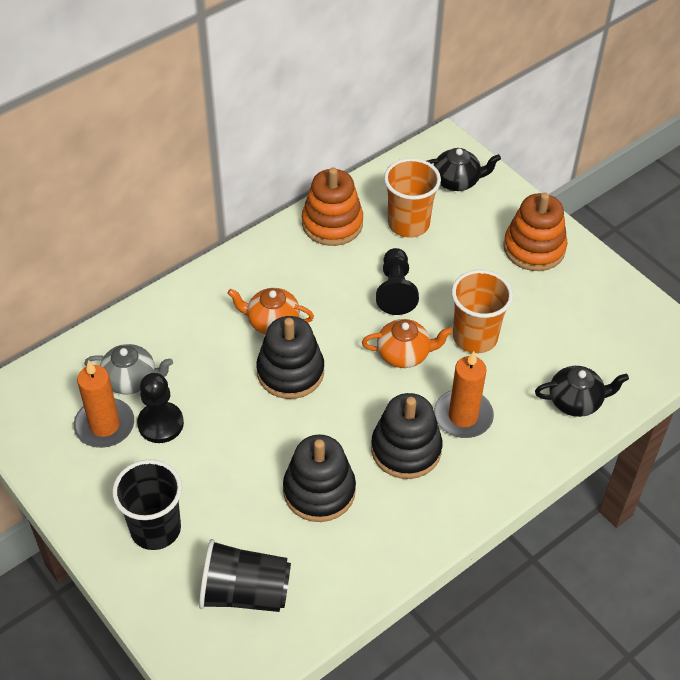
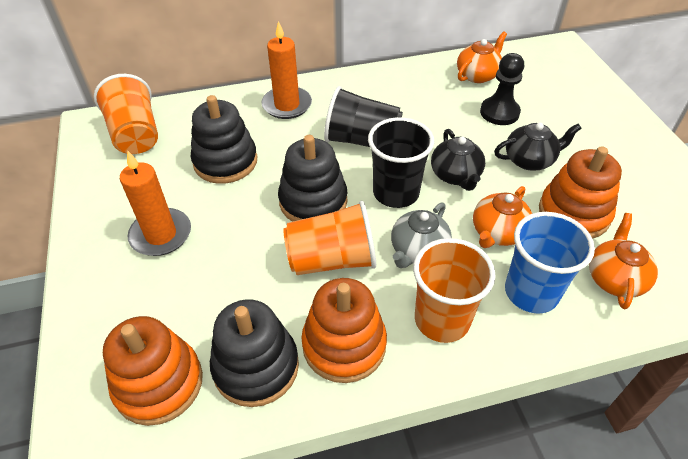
black pawn: 2 -> 1
blue cup: 0 -> 1
orange cup: 2 -> 3
orange stacking toy: 2 -> 3
orange teapot: 2 -> 3

